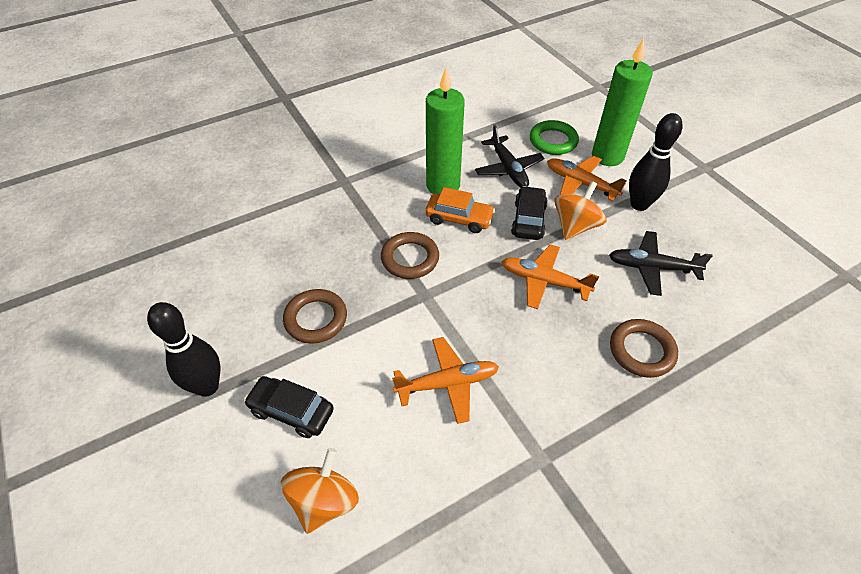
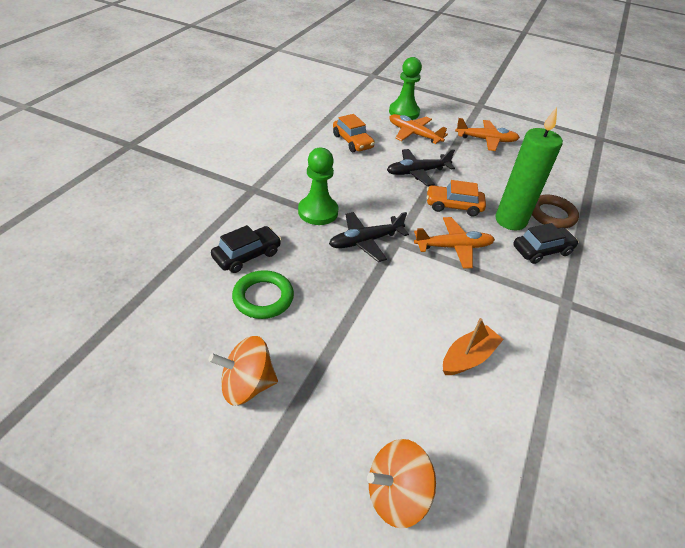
black bowling pin: 2 -> 0
brown ring: 3 -> 1
green candle: 2 -> 1
green pawn: 0 -> 2
orange boat: 0 -> 1
orange car: 1 -> 2

